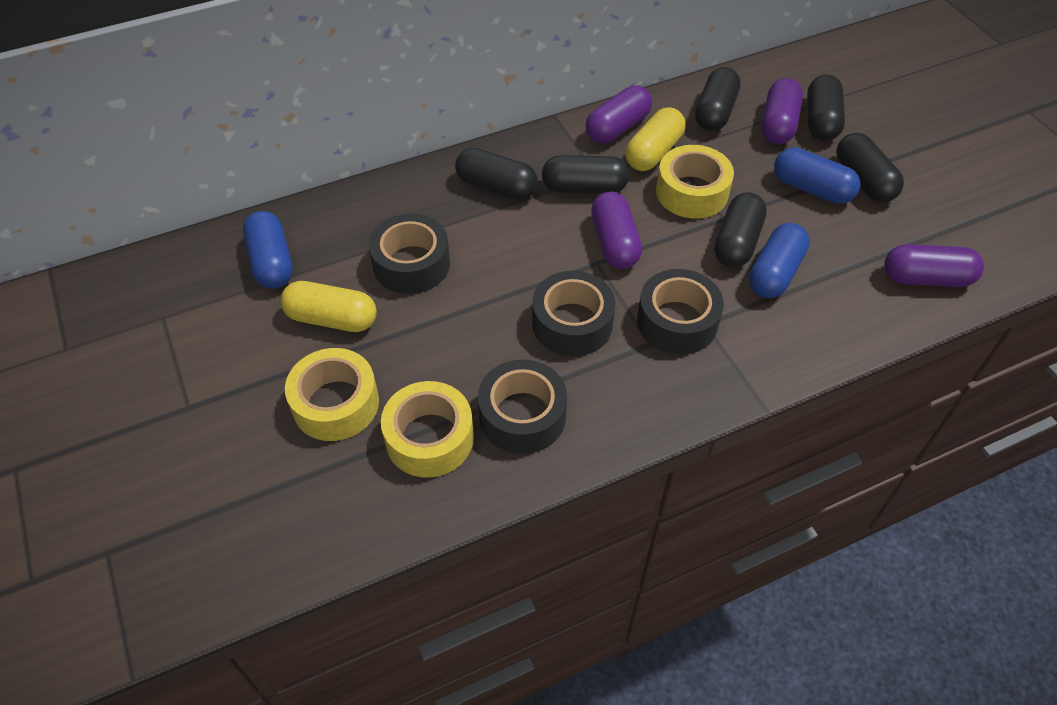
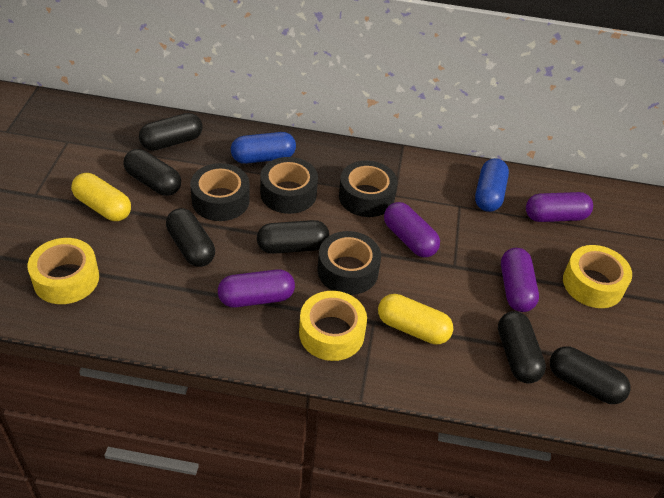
blue capsule: 3 -> 2

